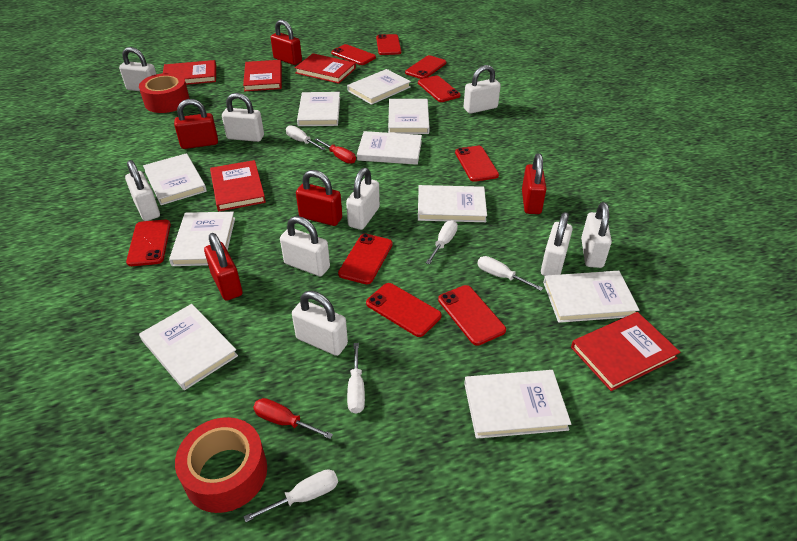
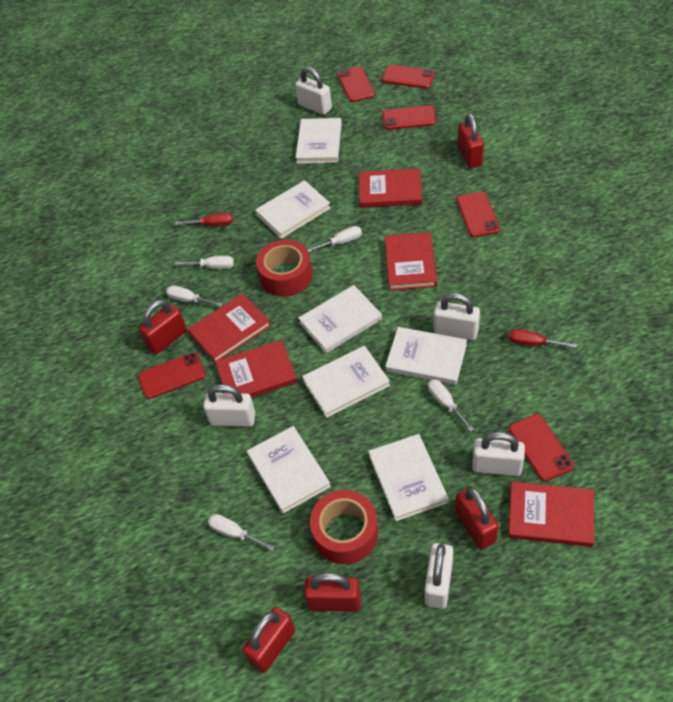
red phone: 9 -> 6
white book: 10 -> 7
white padlock: 9 -> 5

